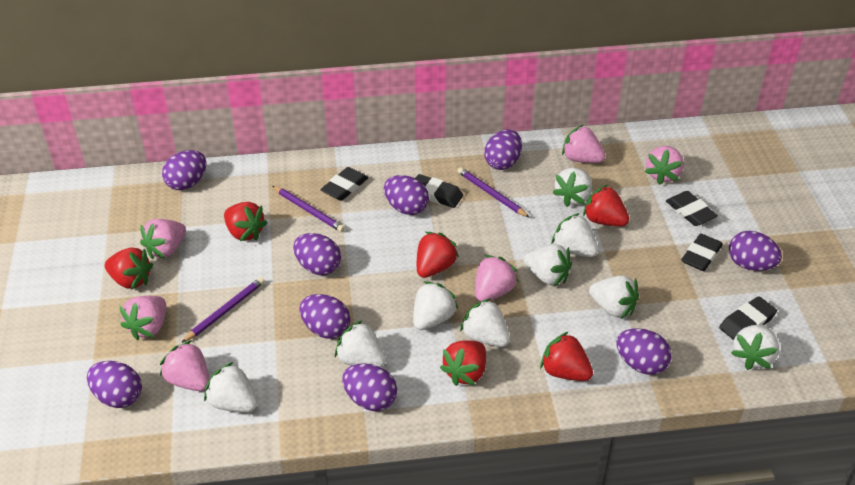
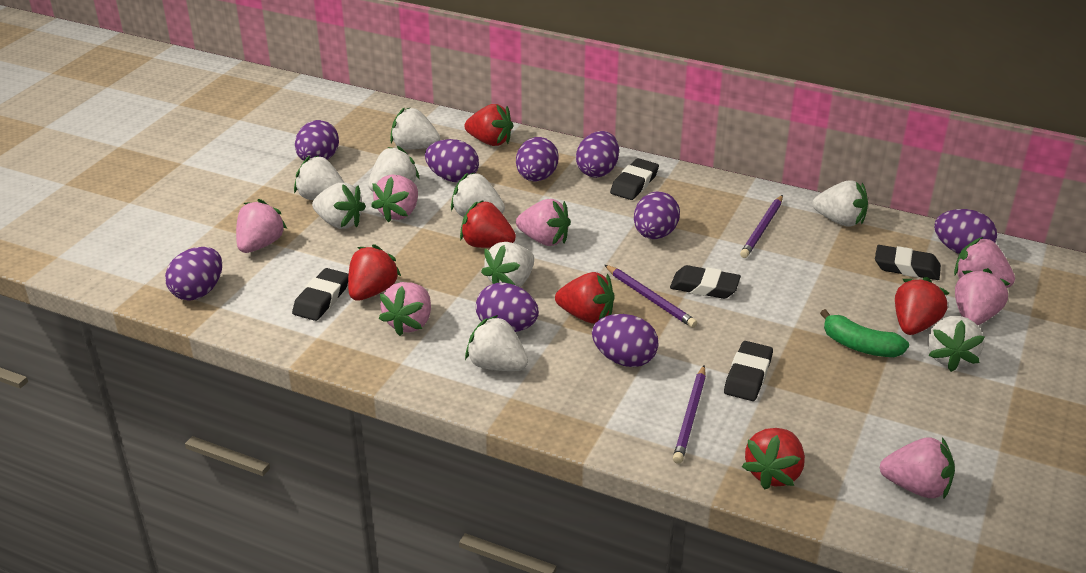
green banana: 0 -> 1
pink strawberry: 6 -> 7

